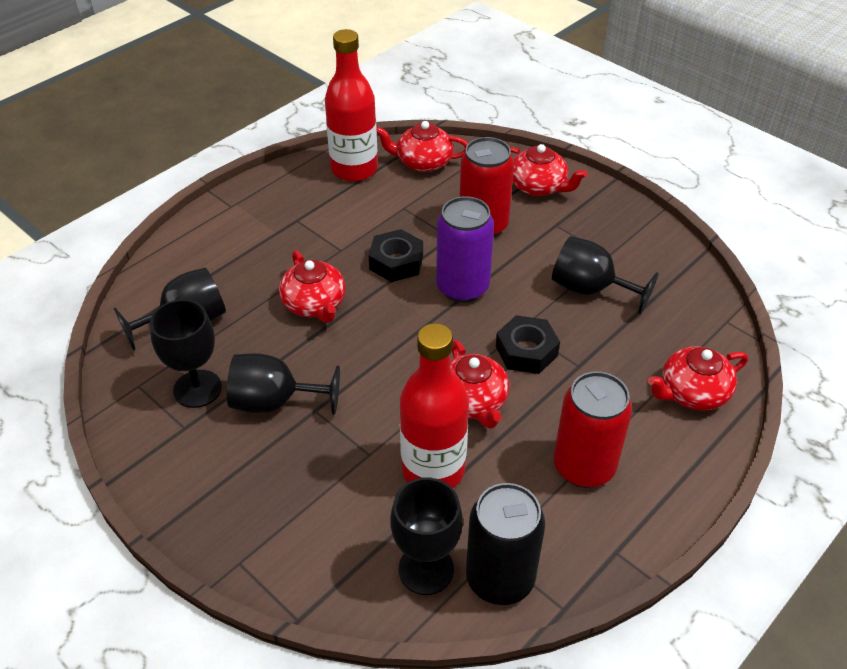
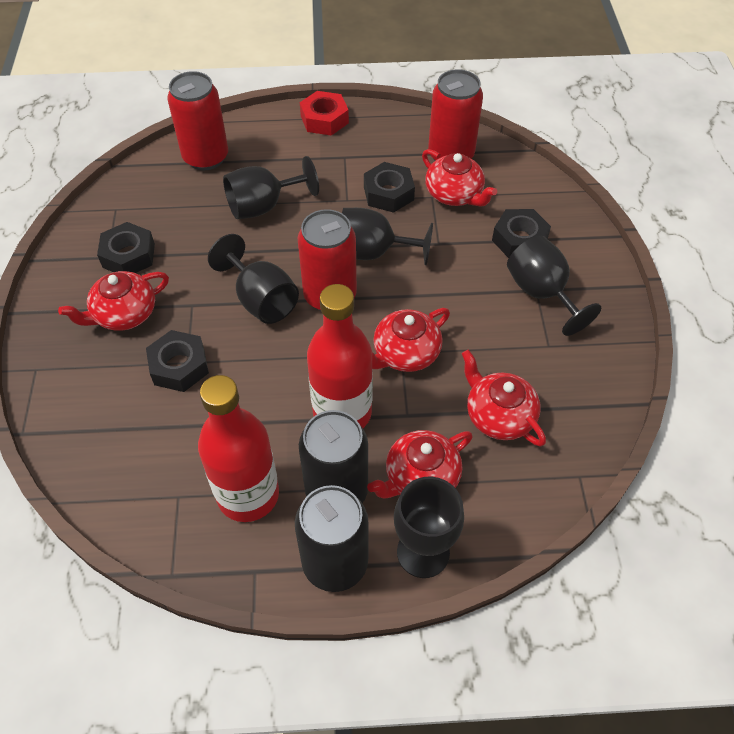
black can: 1 -> 2
black nut: 2 -> 4
purple can: 1 -> 0
red can: 2 -> 3
red nut: 0 -> 1

